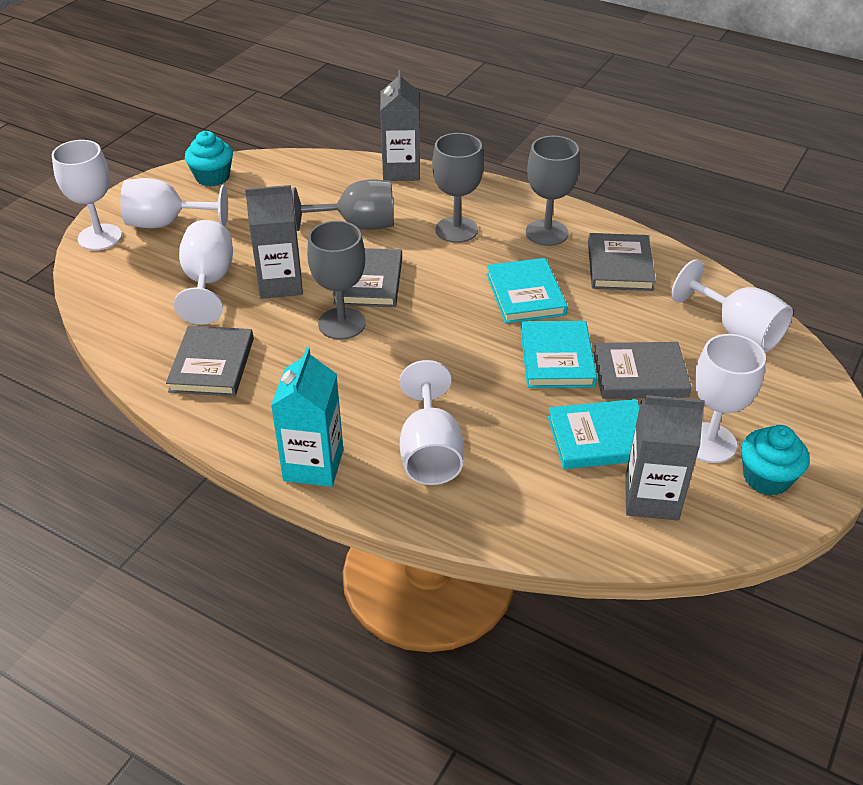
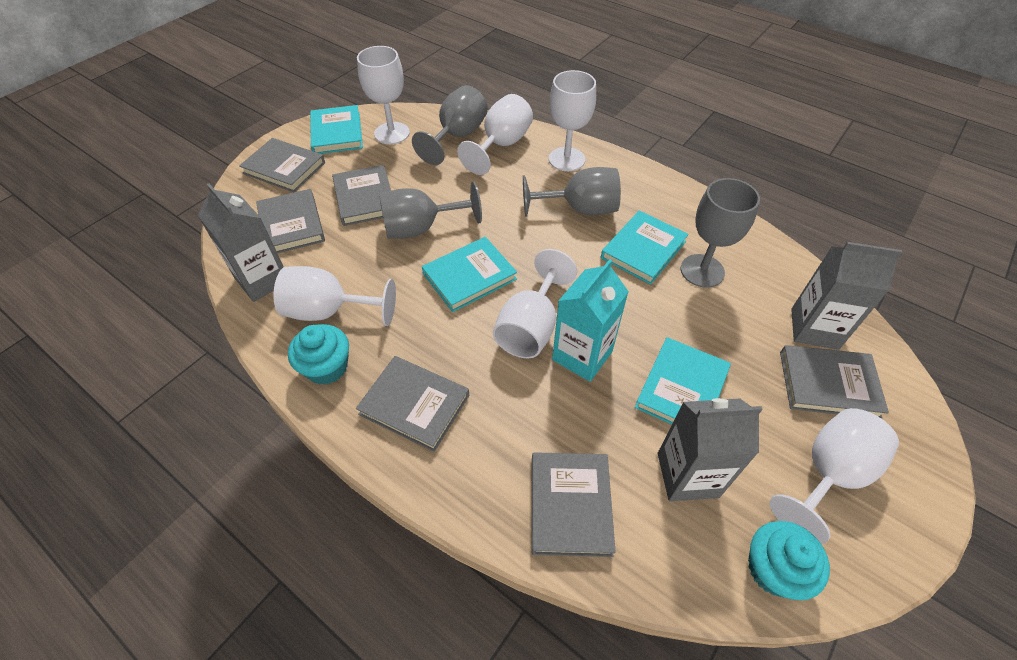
grey book: 4 -> 6
turquoise book: 3 -> 4

